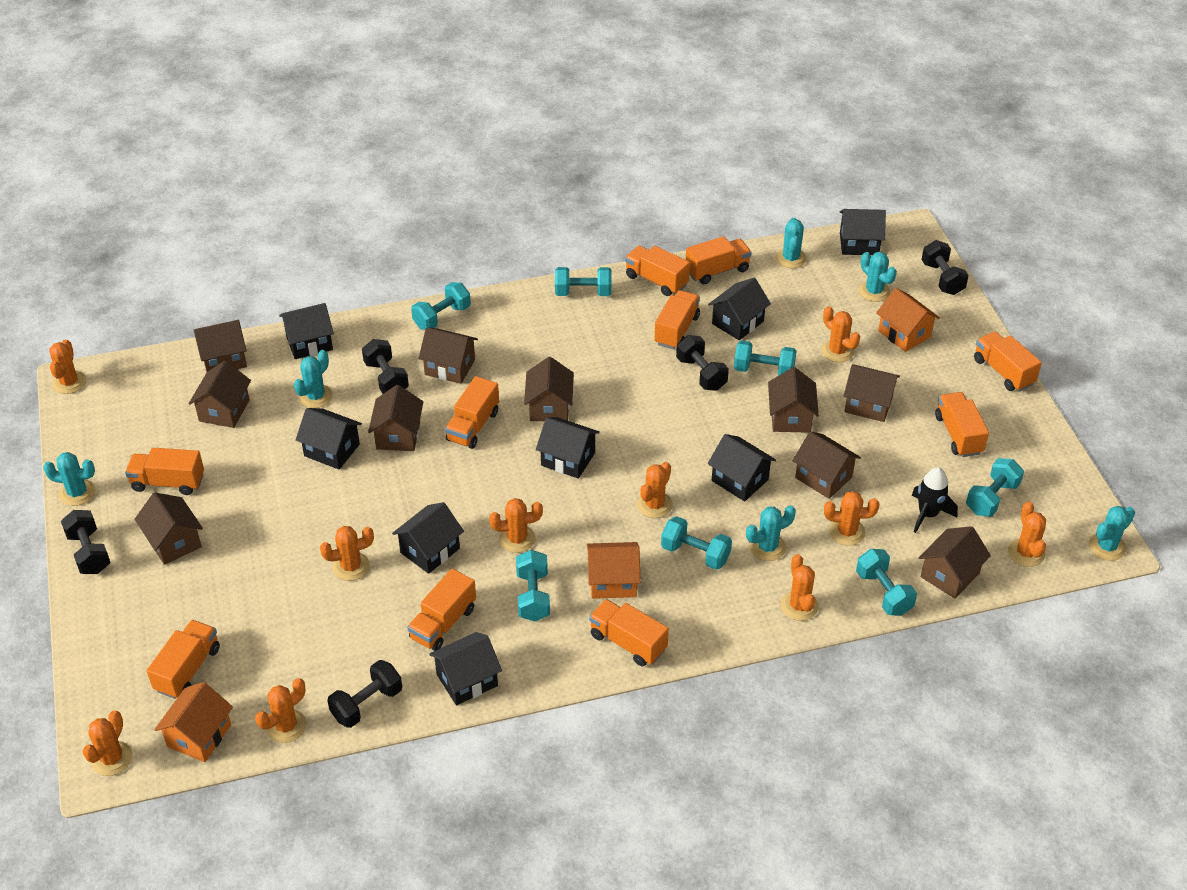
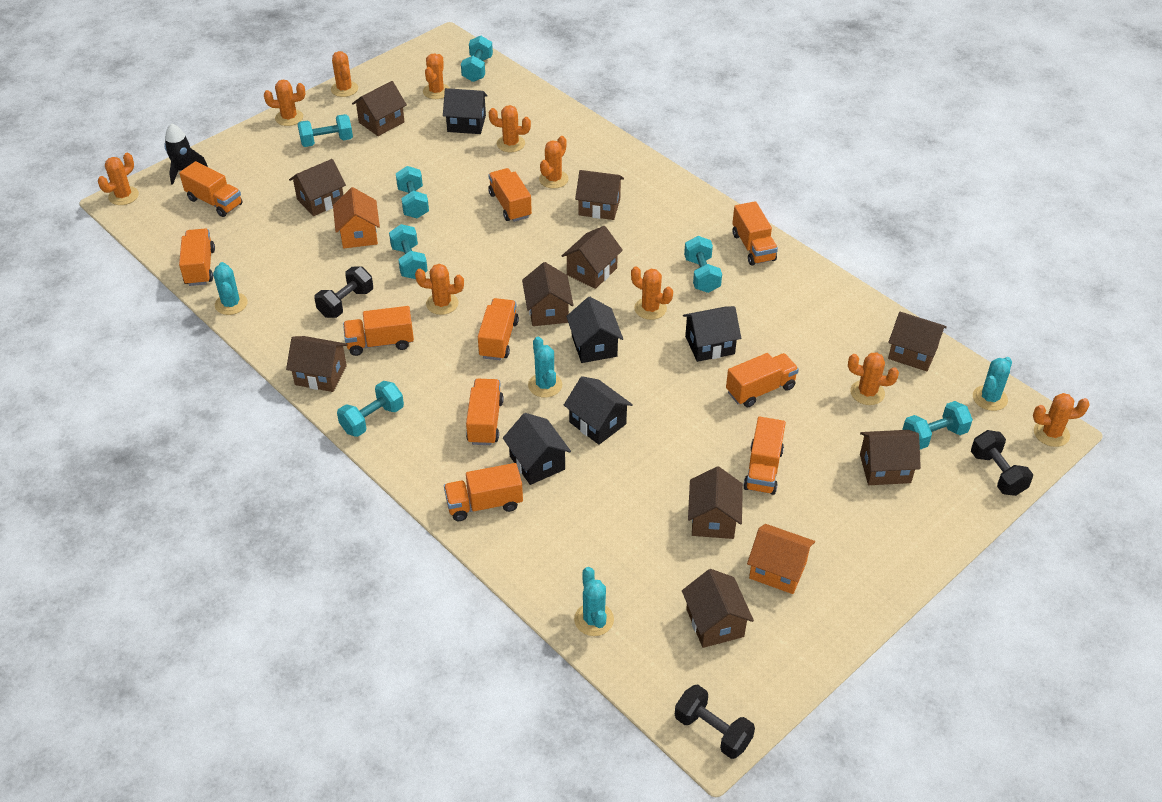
black dumbbell: 5 -> 3
black house: 8 -> 5
orange house: 3 -> 2
turquoise cactus: 6 -> 4

